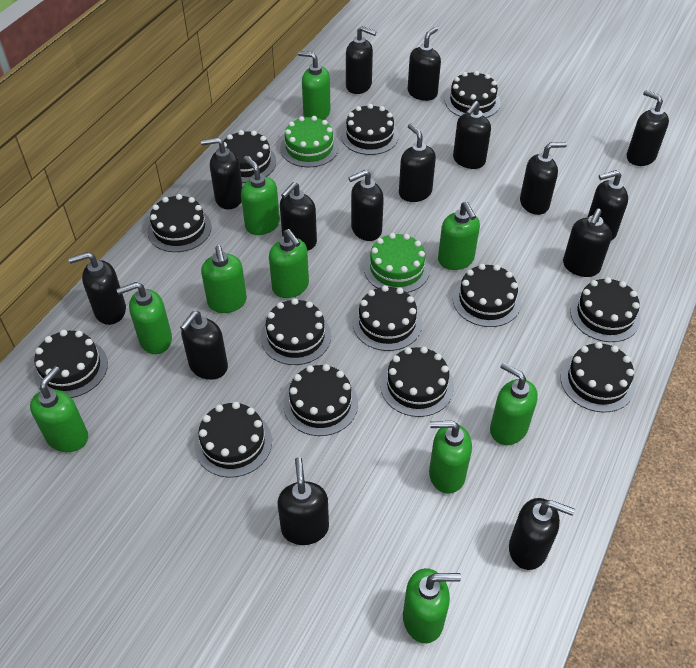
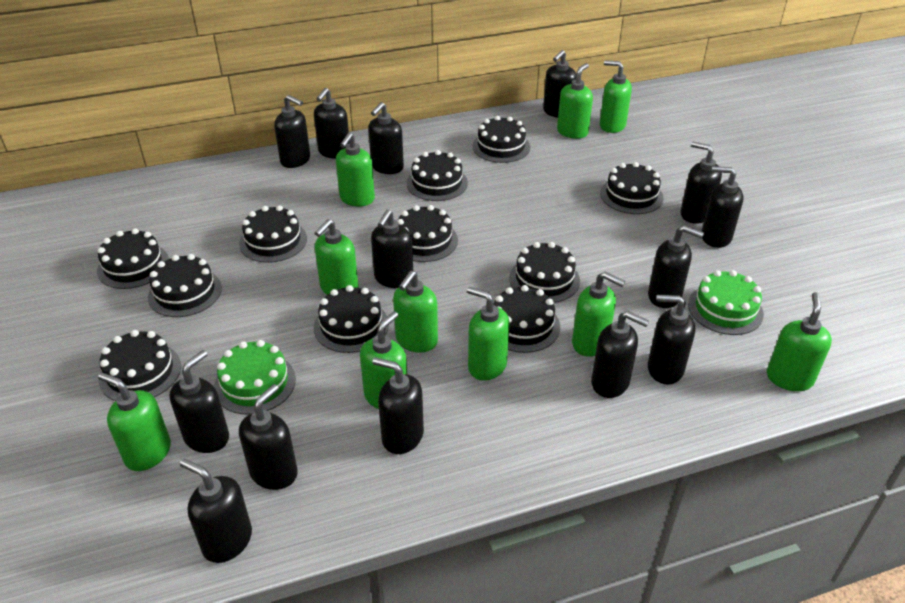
black cake: 13 -> 11
black soap dispenser: 15 -> 14

